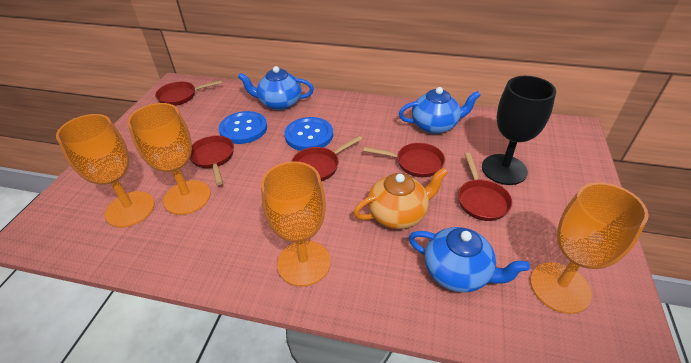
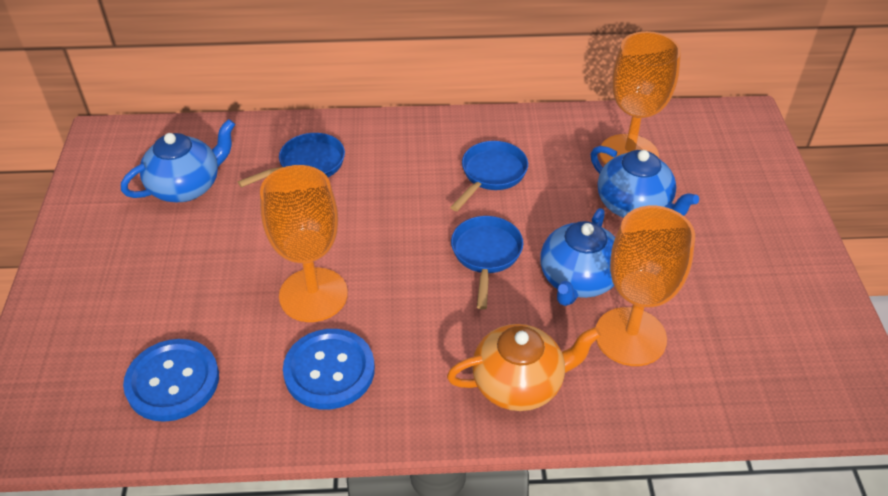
black goblet: 1 -> 0
blue pan: 0 -> 3
orange goblet: 4 -> 3
red pan: 5 -> 0

